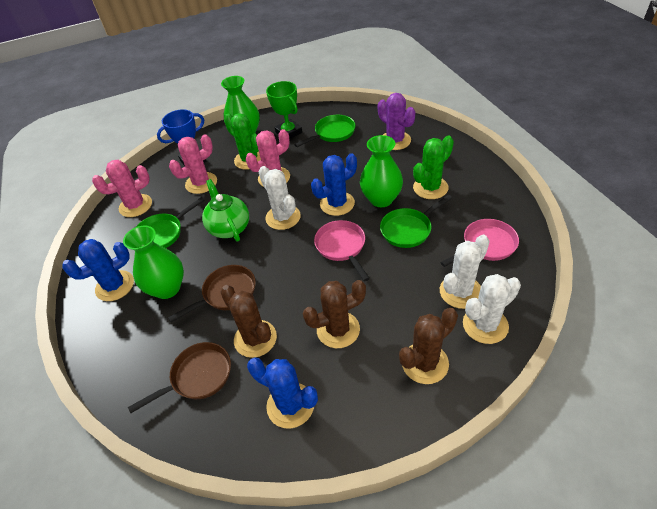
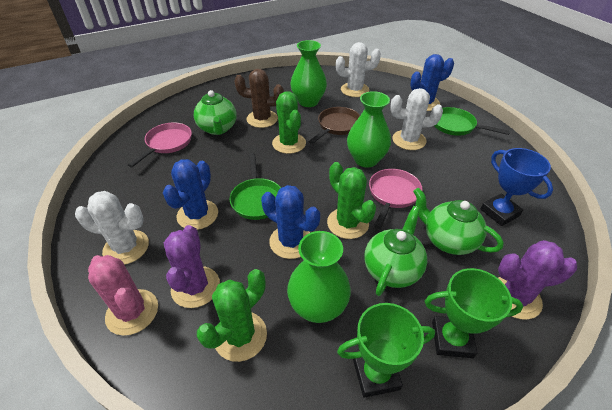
brown cactus: 3 -> 1
brown pan: 2 -> 1
green cactus: 2 -> 3
green pan: 3 -> 2
green teapot: 1 -> 3
green trophy: 1 -> 2
pink cactus: 3 -> 1
purple cactus: 1 -> 2

